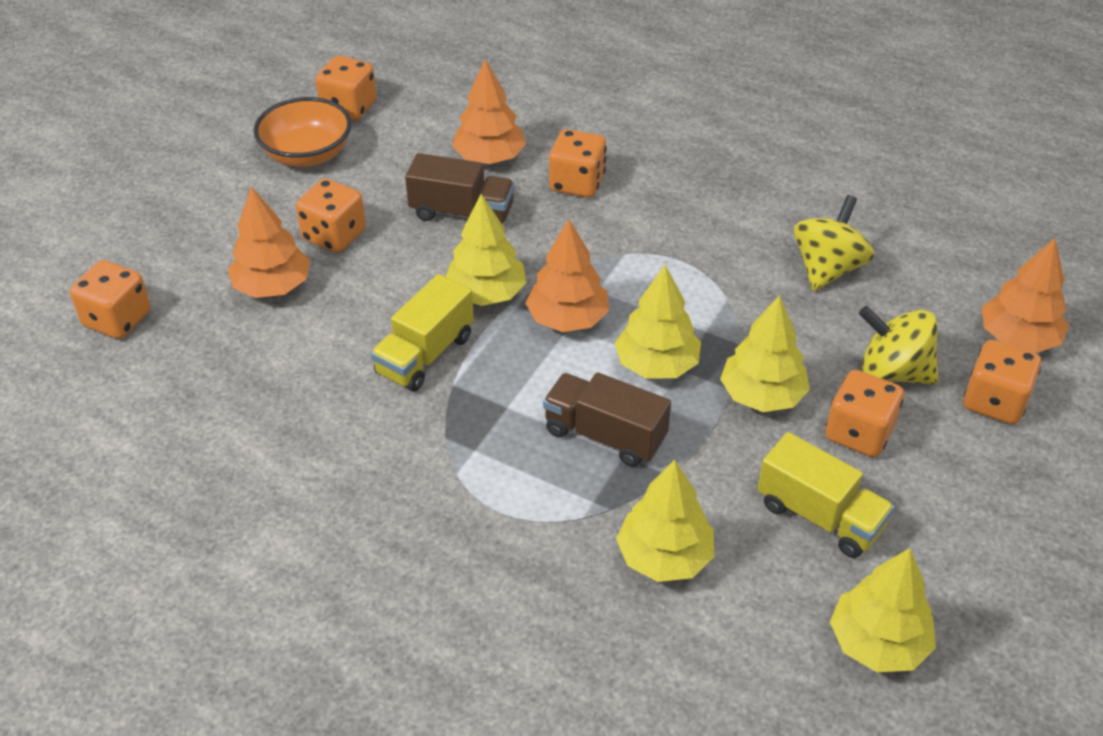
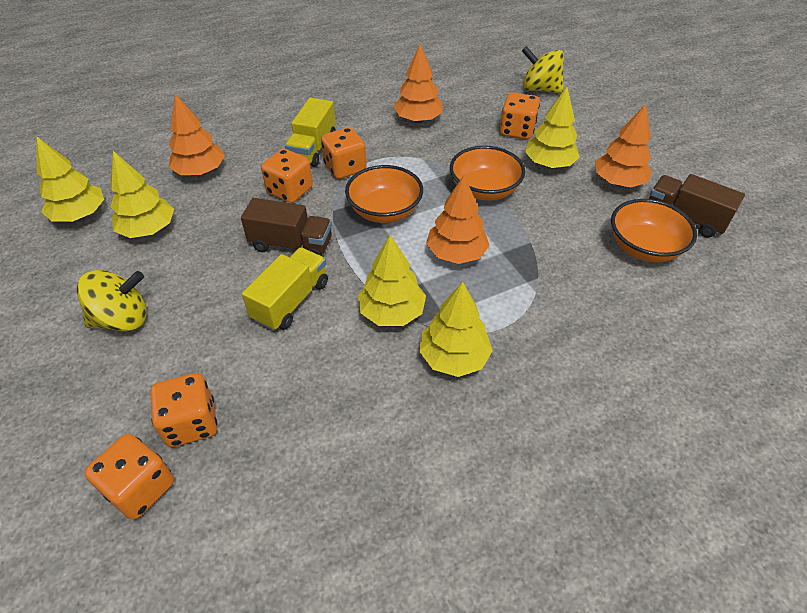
orange bowl: 1 -> 3
orange dice: 6 -> 5

